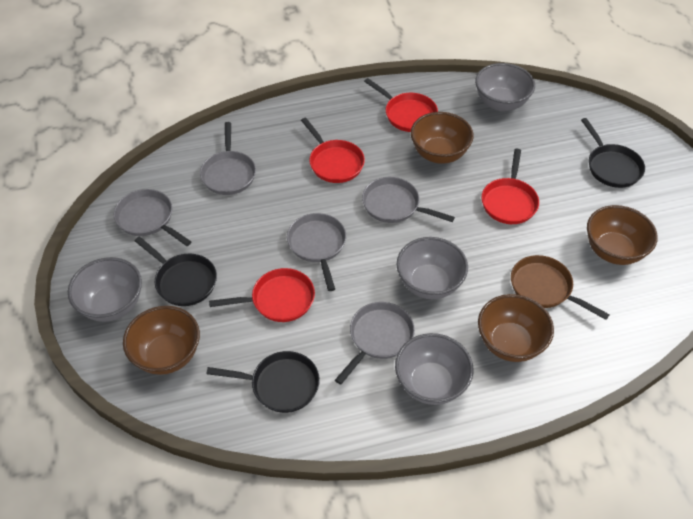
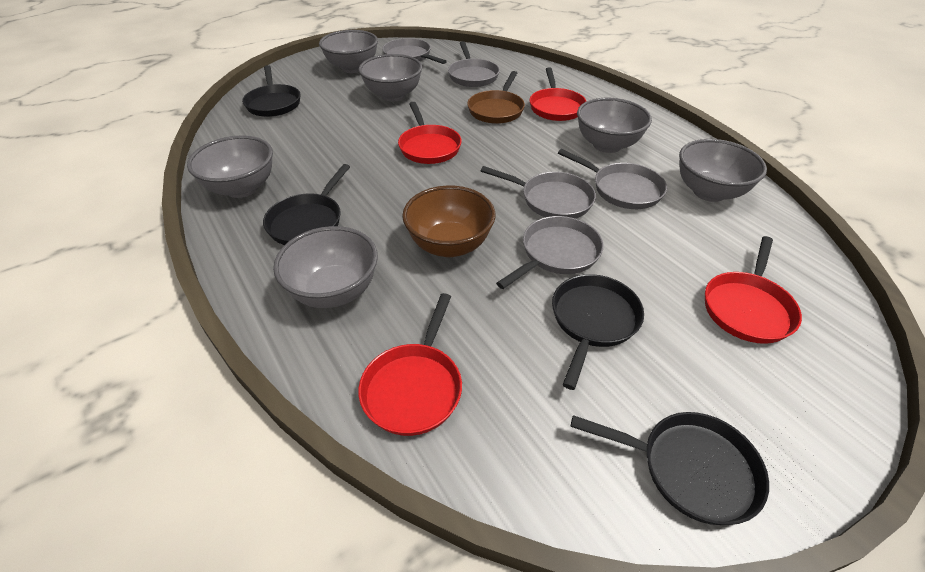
black pan: 3 -> 4
brown bowl: 4 -> 1
grey bowl: 4 -> 6

